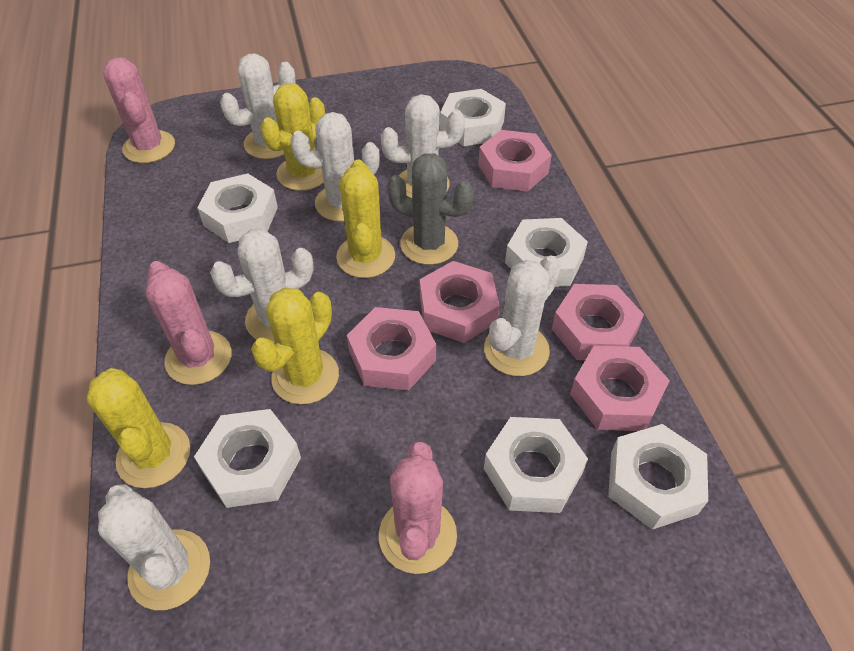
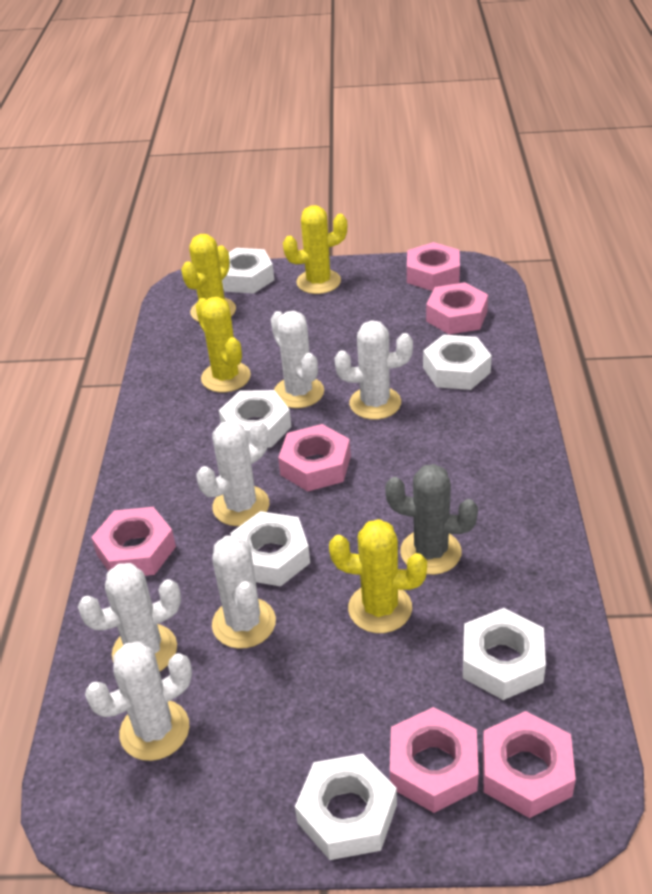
pink cactus: 3 -> 0
pink nut: 5 -> 6

